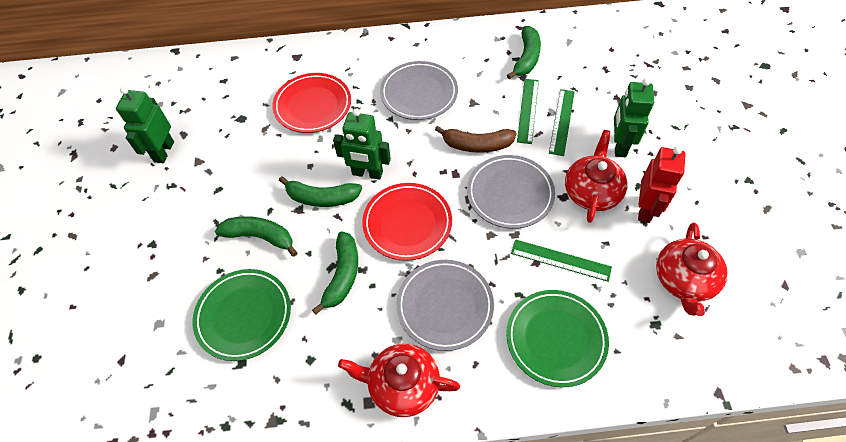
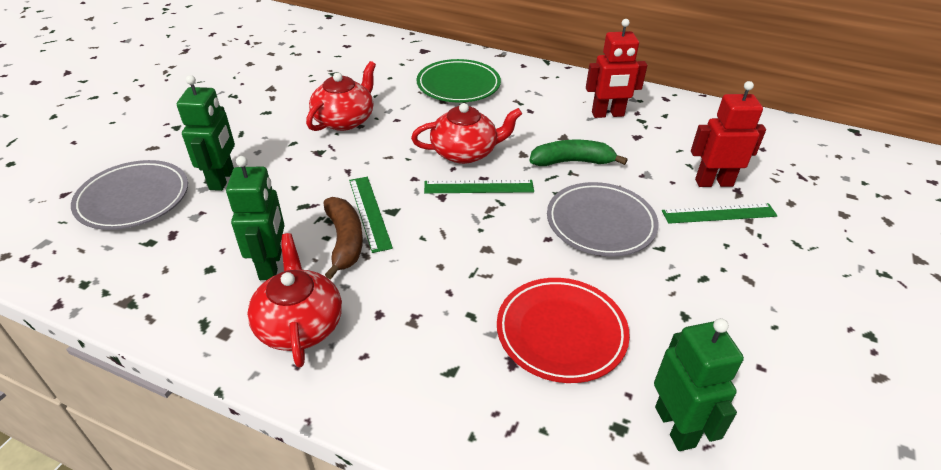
green banana: 4 -> 1
green plate: 2 -> 1
grey plate: 3 -> 2
red plate: 2 -> 1
red robot: 1 -> 2

